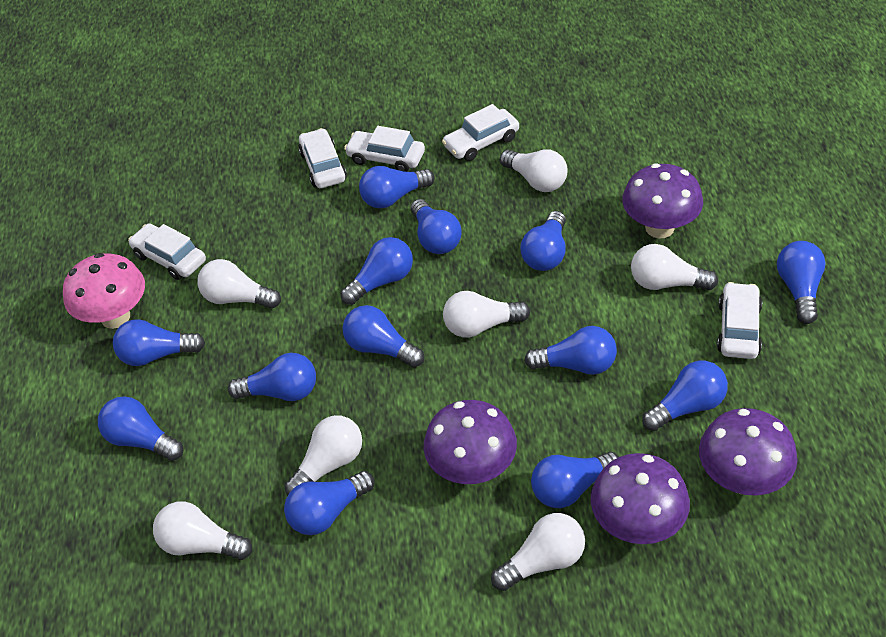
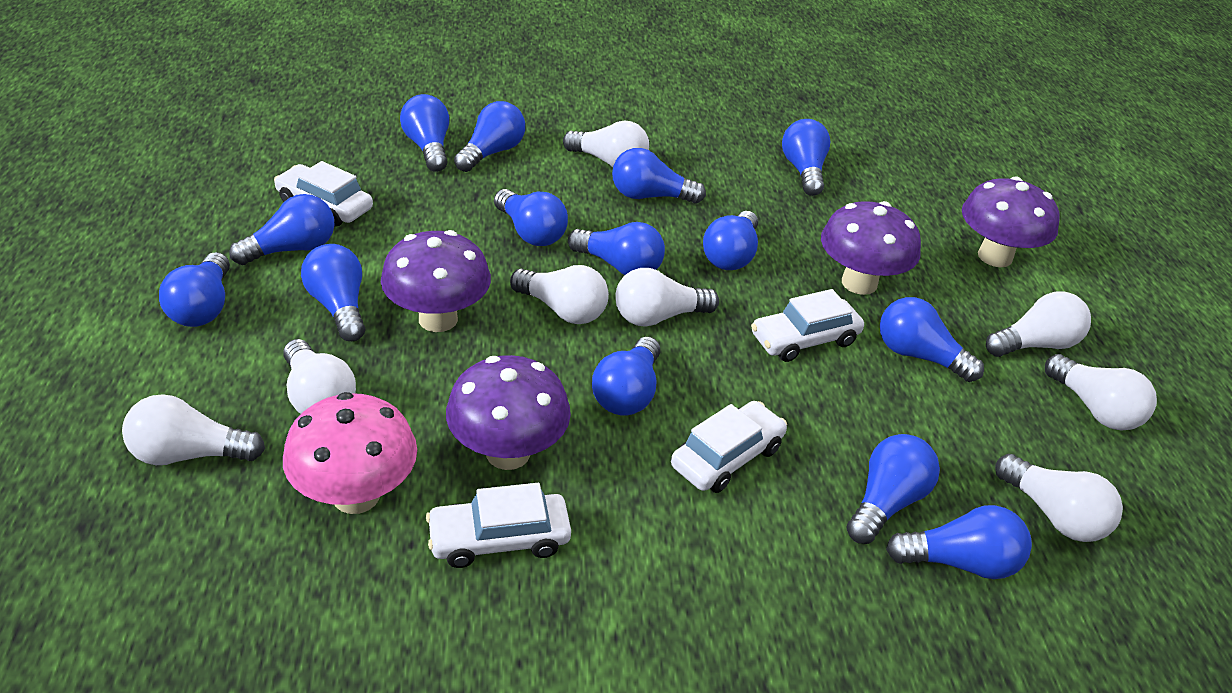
blue light bulb: 13 -> 14
white car: 5 -> 4
white light bulb: 7 -> 8

